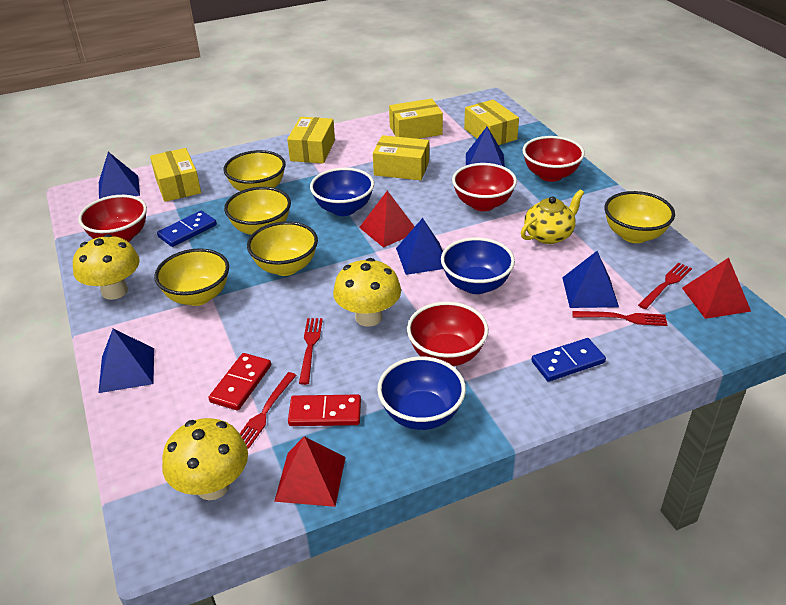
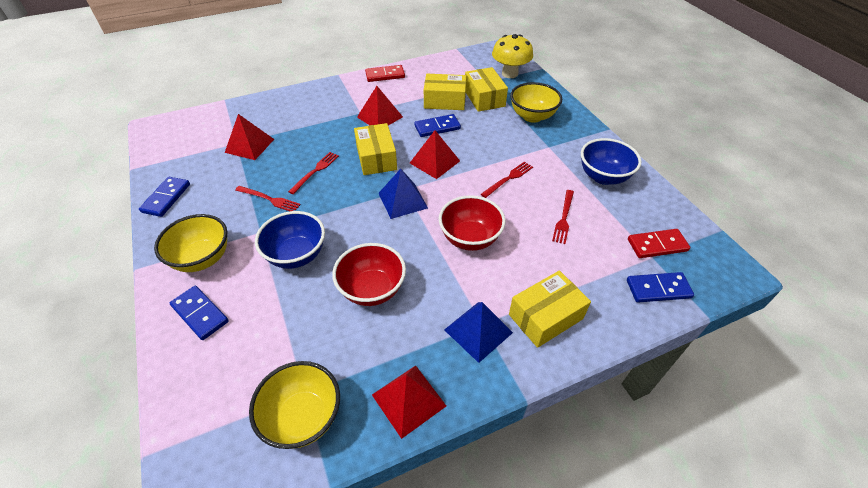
blue bowl: 3 -> 2
blue domino: 2 -> 4
blue pyramid: 5 -> 2
red bowl: 4 -> 2
red pyramid: 3 -> 4
yellow bowl: 5 -> 3
yellow box: 5 -> 4
yellow mushroom: 3 -> 1
yellow teapot: 1 -> 0

